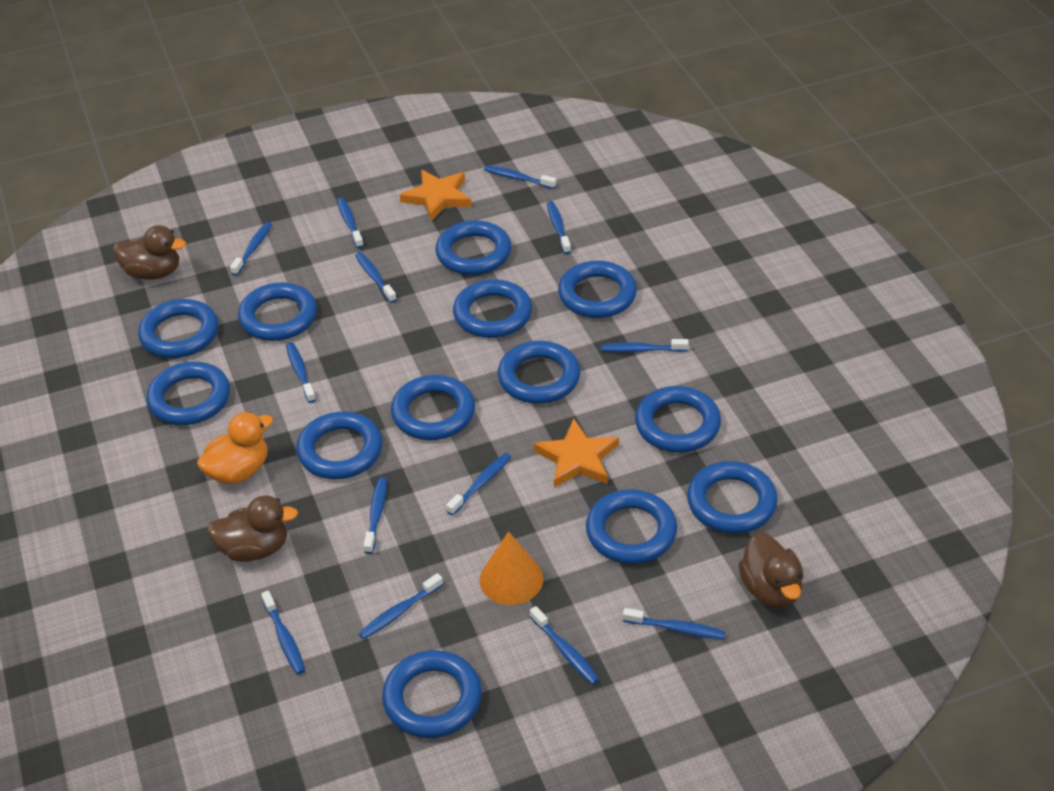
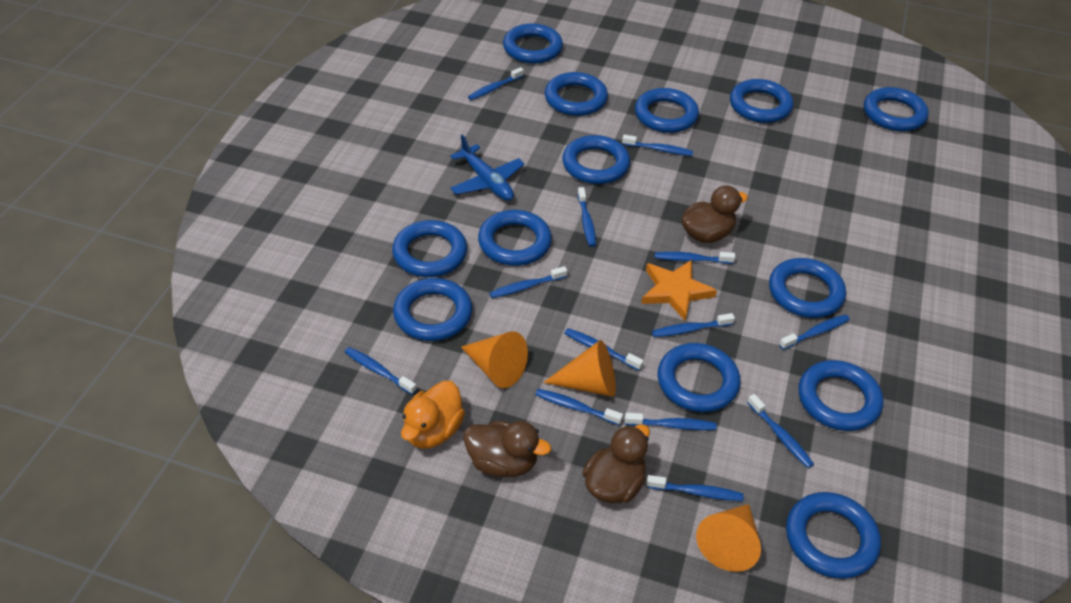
blue plane: 0 -> 1
orange cone: 1 -> 3
orange star: 2 -> 1

